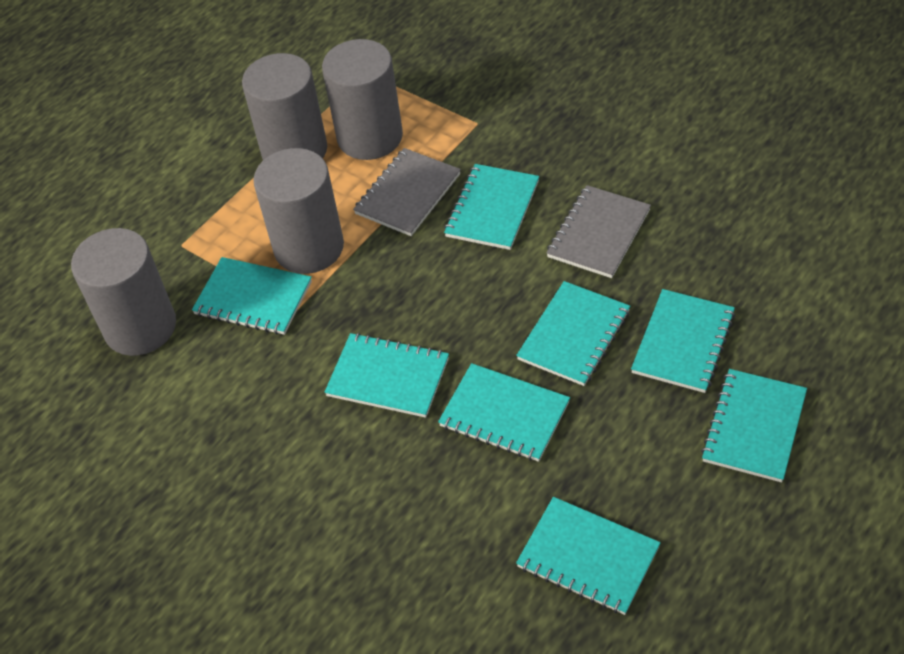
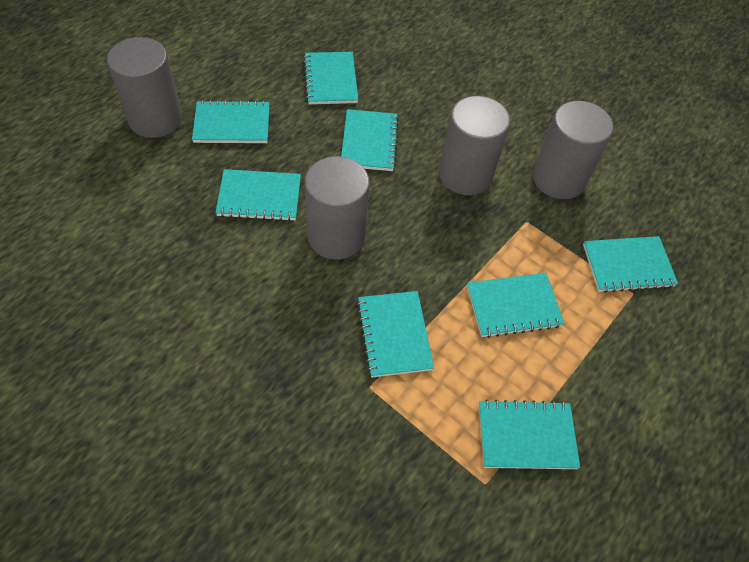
grey notebook: 2 -> 0

